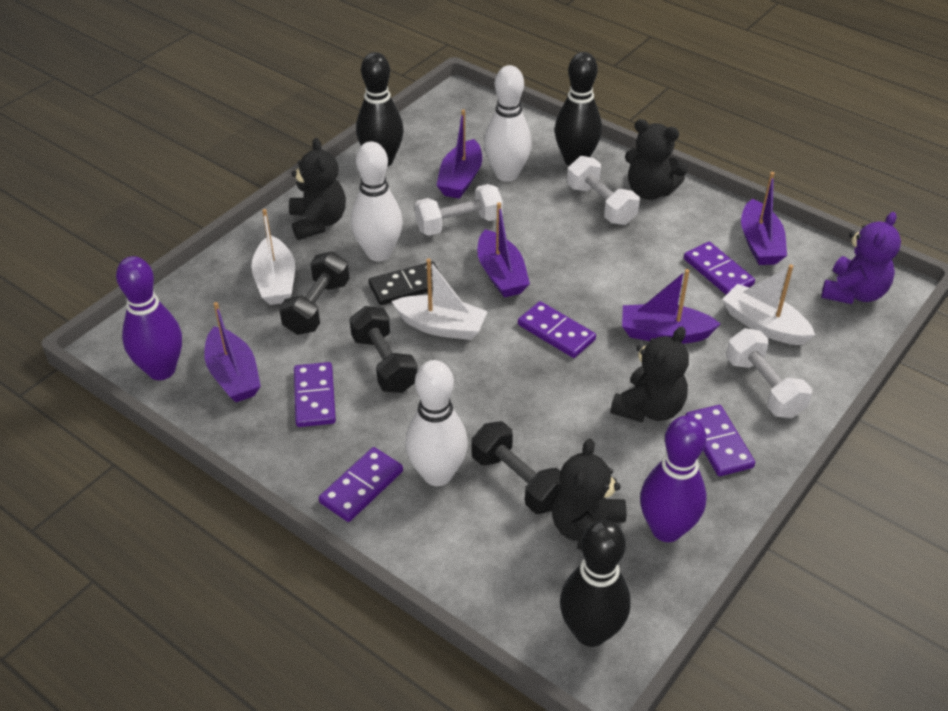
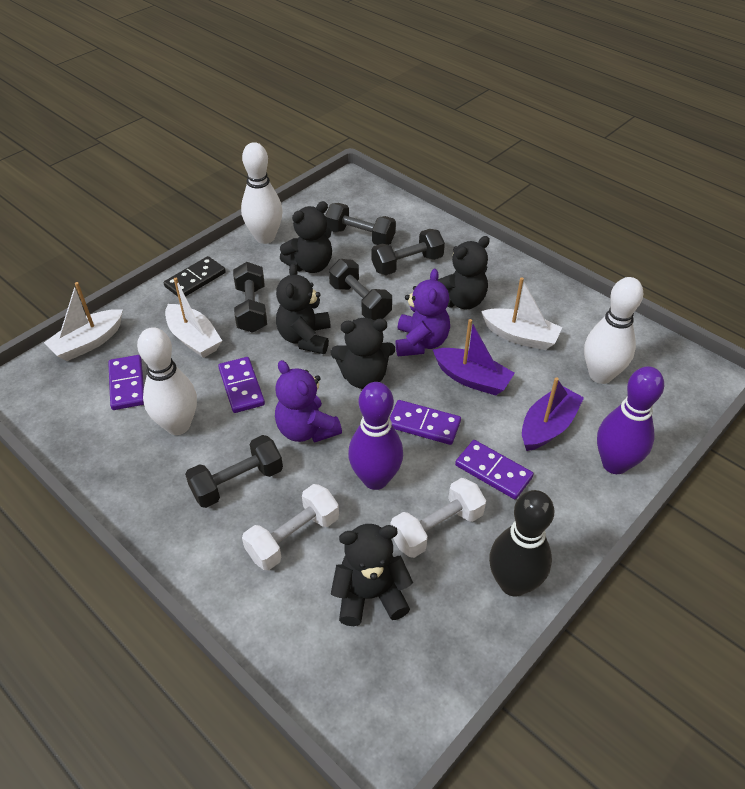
black bowling pin: 3 -> 1
black dumbbell: 3 -> 5
black teddy bear: 4 -> 5
purple boat: 5 -> 2
purple domino: 5 -> 4
purple teddy bear: 1 -> 2
white dumbbell: 3 -> 2

